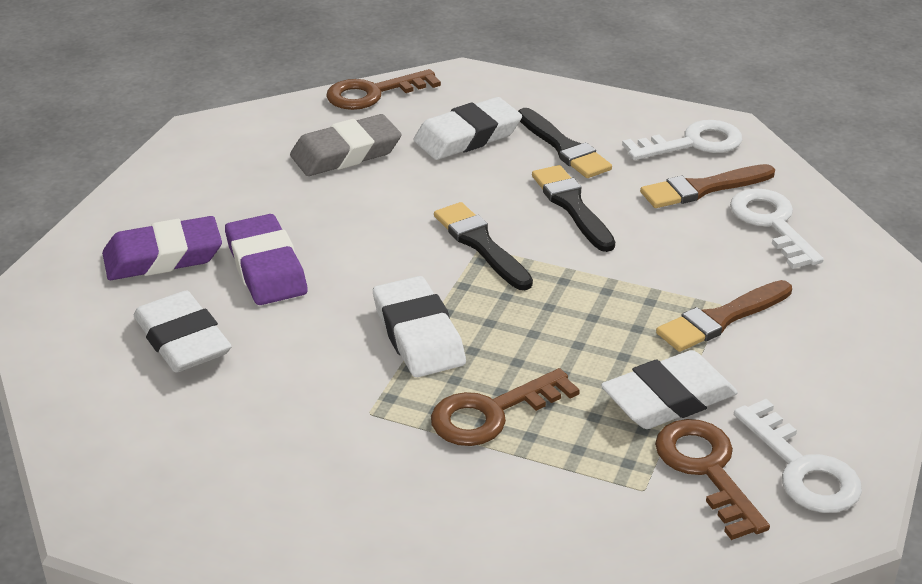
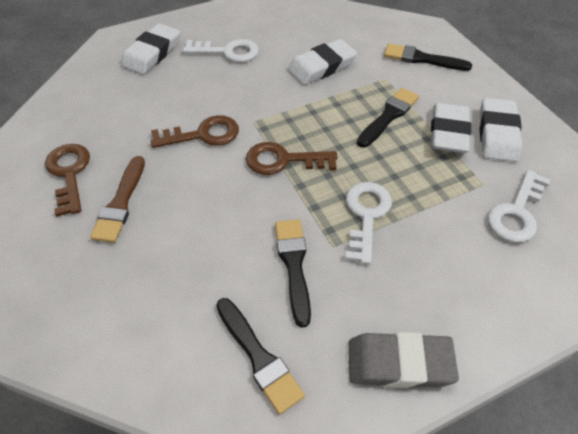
black brush: 3 -> 4
brown brush: 2 -> 1
purple eraser: 2 -> 0

